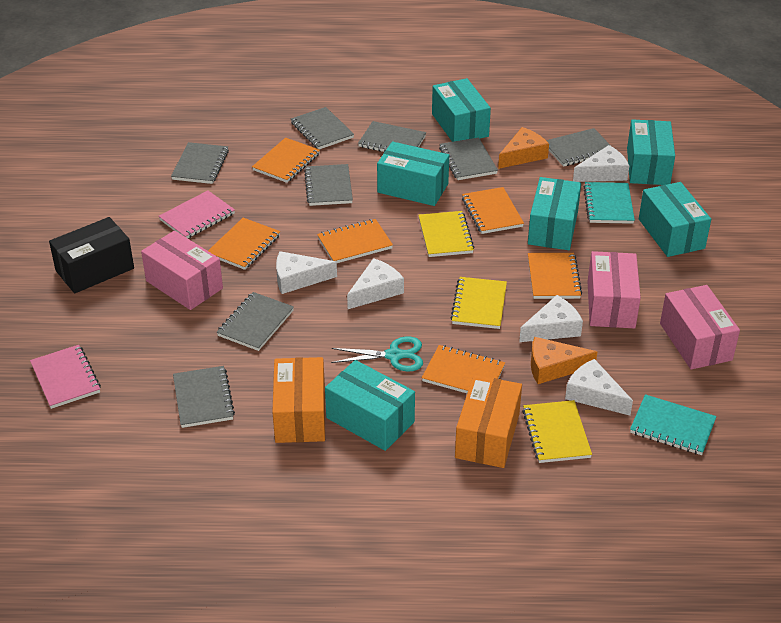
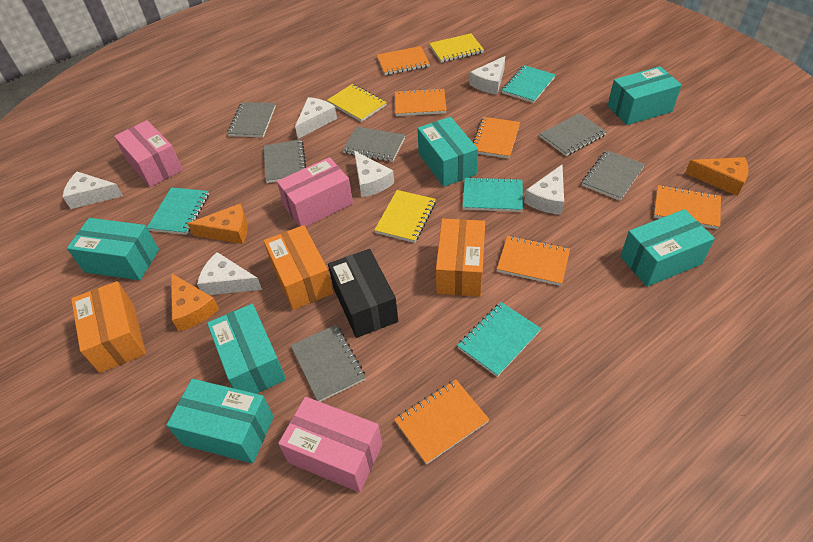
grey notebook: 8 -> 6
orange box: 2 -> 3
orange cheese: 2 -> 3
pink notebook: 2 -> 0
turquoise notebook: 2 -> 4
turquoise scissors: 1 -> 0
white cheese: 5 -> 6

